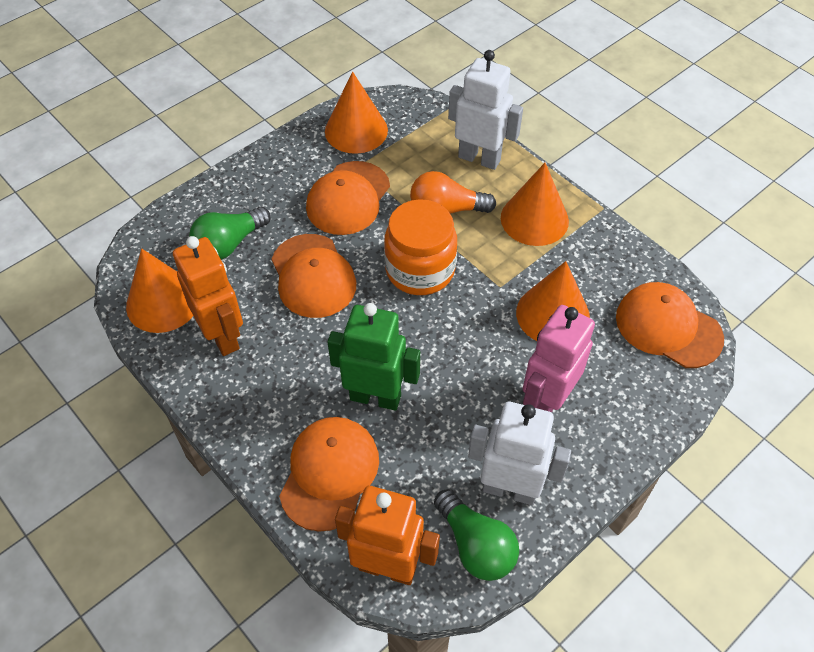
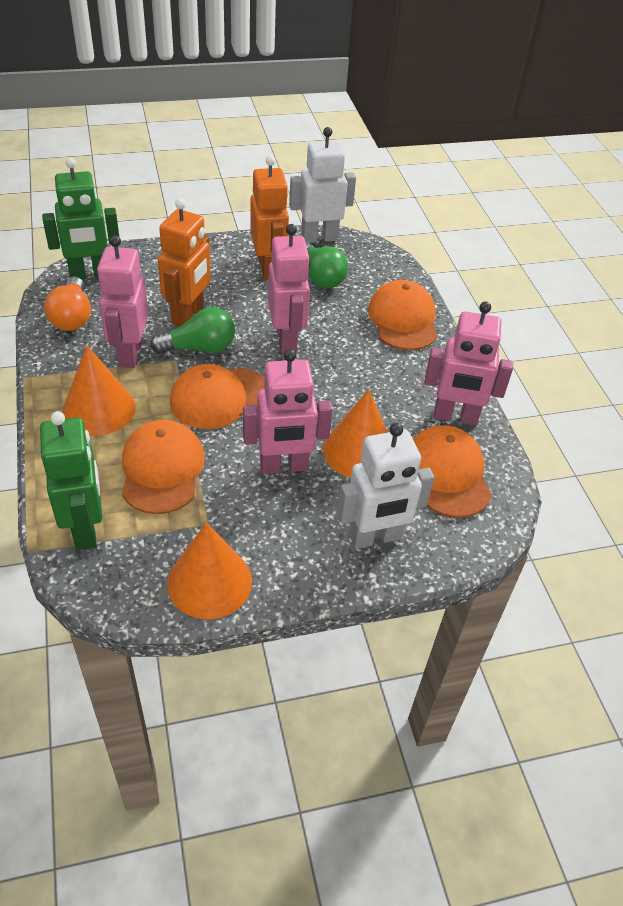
green robot: 1 -> 2
orange cone: 4 -> 3
orange jar: 1 -> 0
pink robot: 1 -> 4

